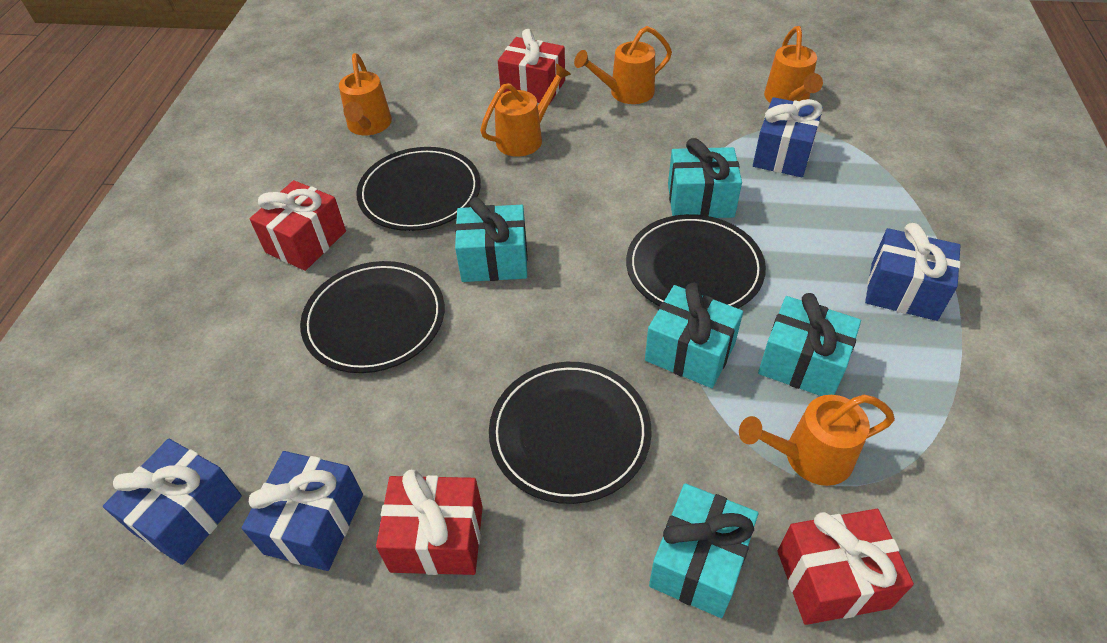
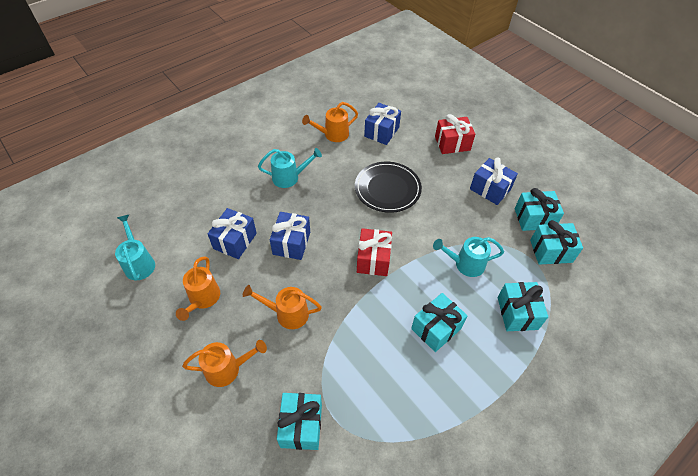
black plate: 4 -> 1
orange watering can: 5 -> 4
red gift: 4 -> 2
turquoise watering can: 0 -> 3

